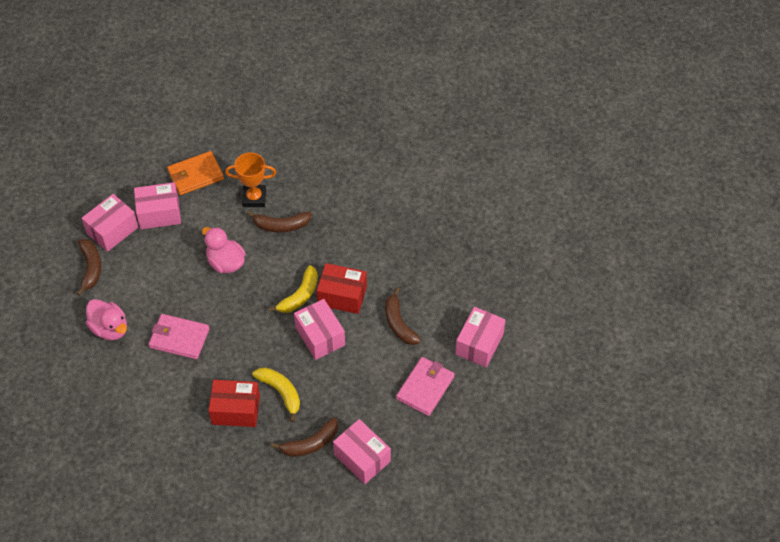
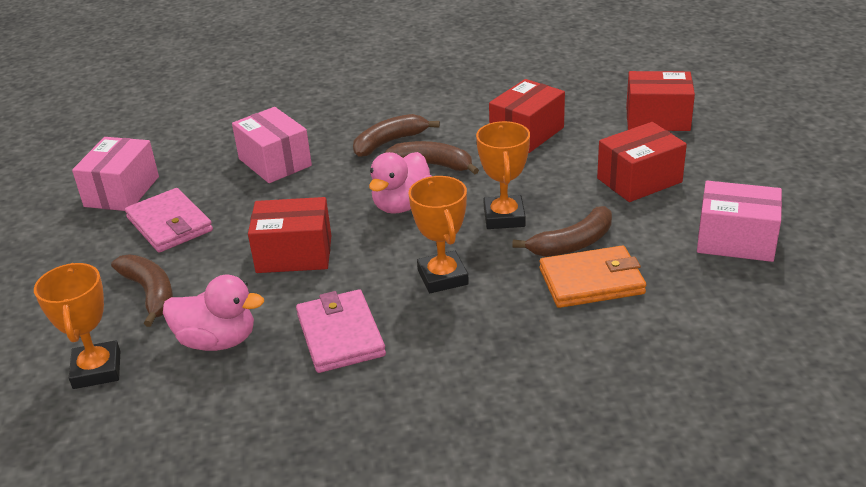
orange trophy: 1 -> 3
pink box: 5 -> 3
red box: 2 -> 4
yellow banana: 2 -> 0

